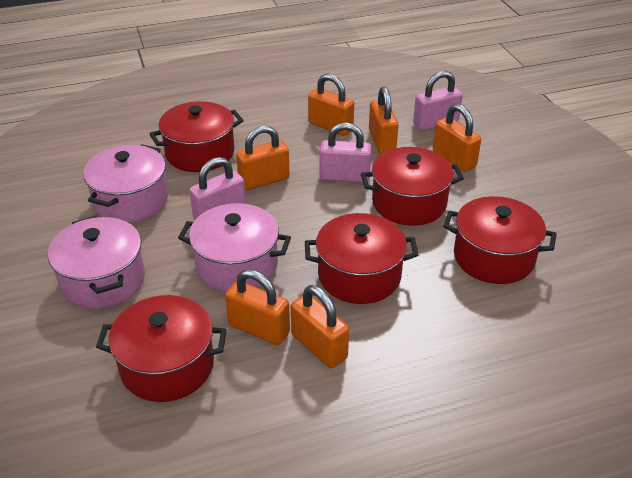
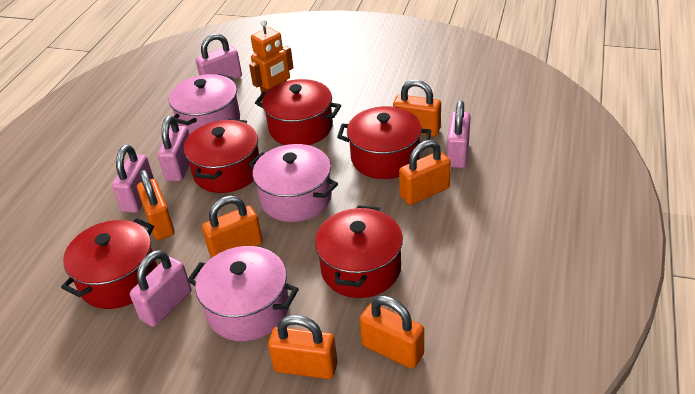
orange robot: 0 -> 1
pink padlock: 3 -> 5

